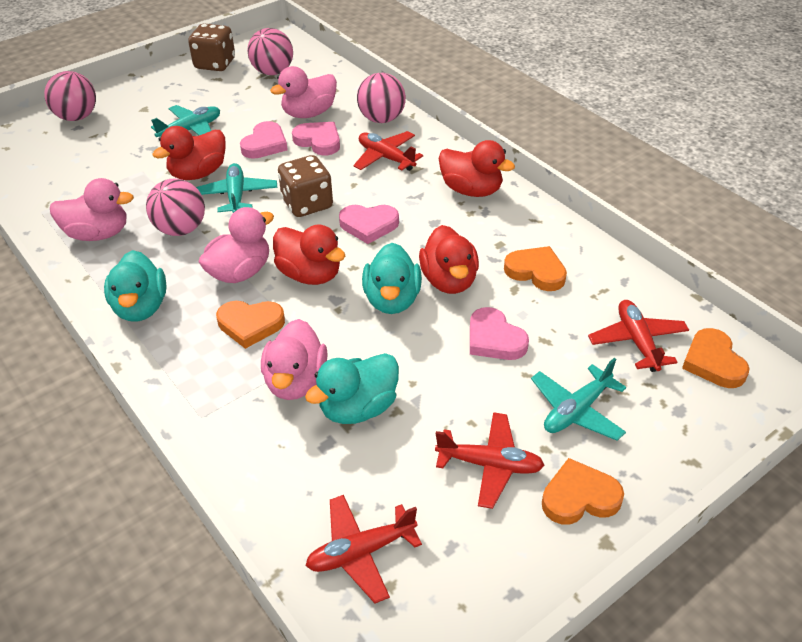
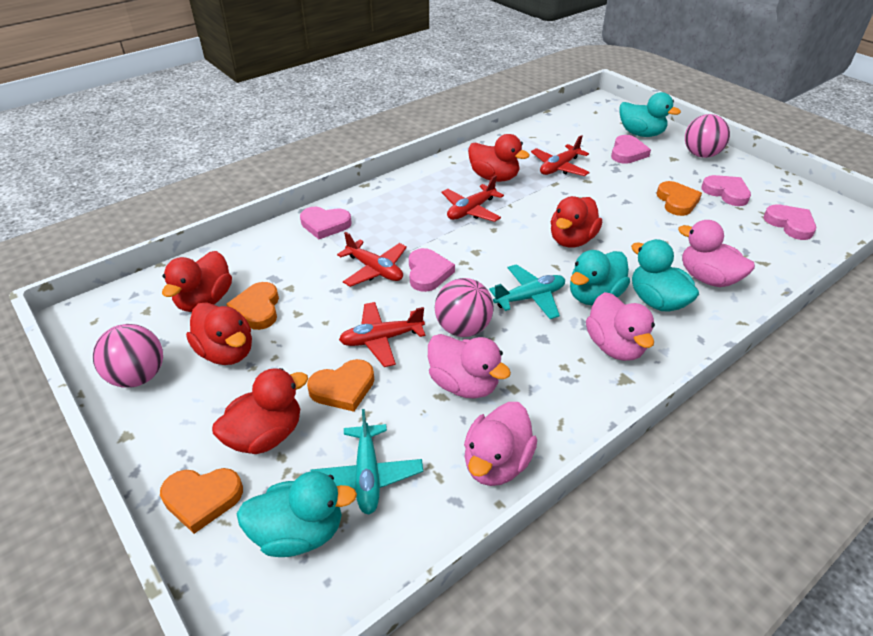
brown dice: 2 -> 0
pink ball: 4 -> 3
pink heart: 4 -> 5
red duck: 4 -> 5
turquoise duck: 3 -> 4
turquoise plane: 3 -> 2

